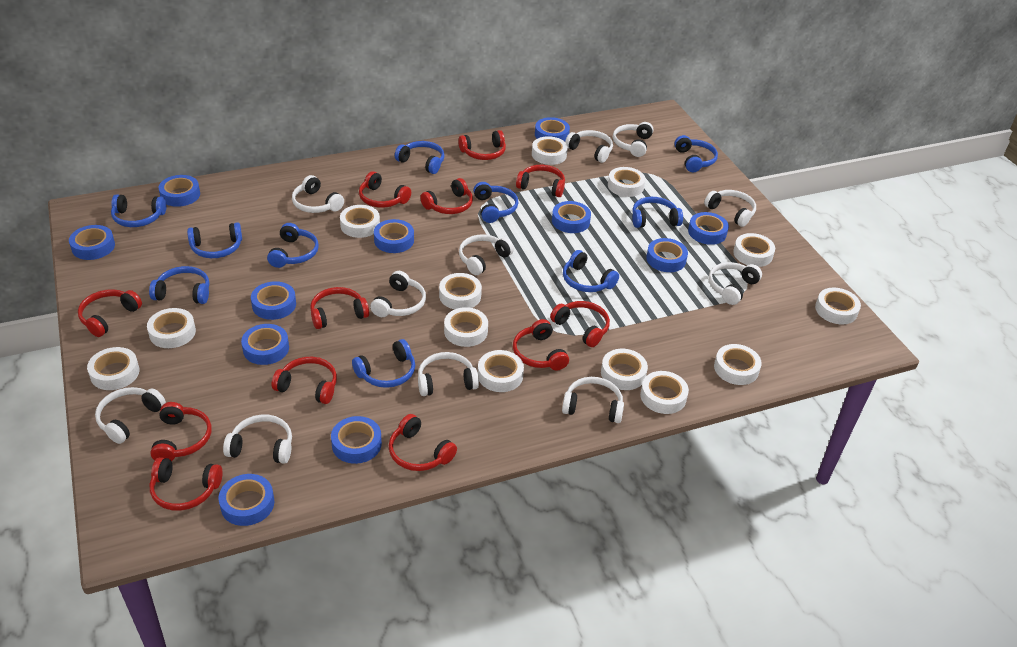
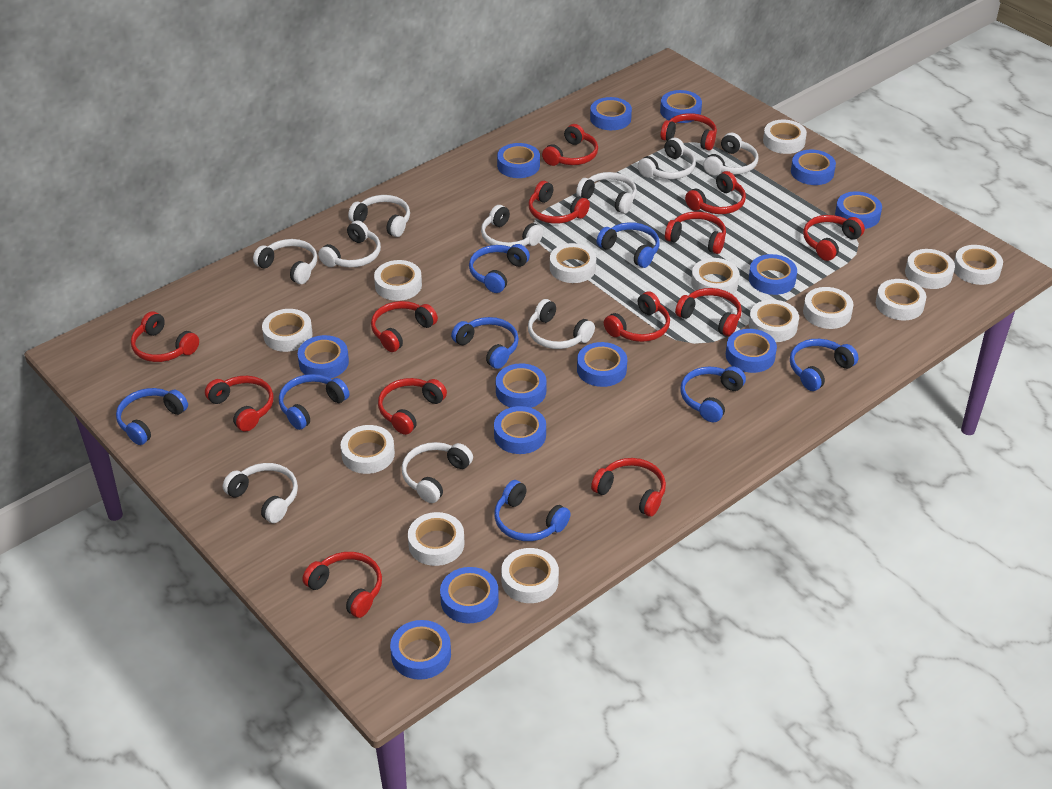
blue headphones: 10 -> 8
blue tape: 11 -> 13
red headphones: 12 -> 14
white headphones: 11 -> 10

